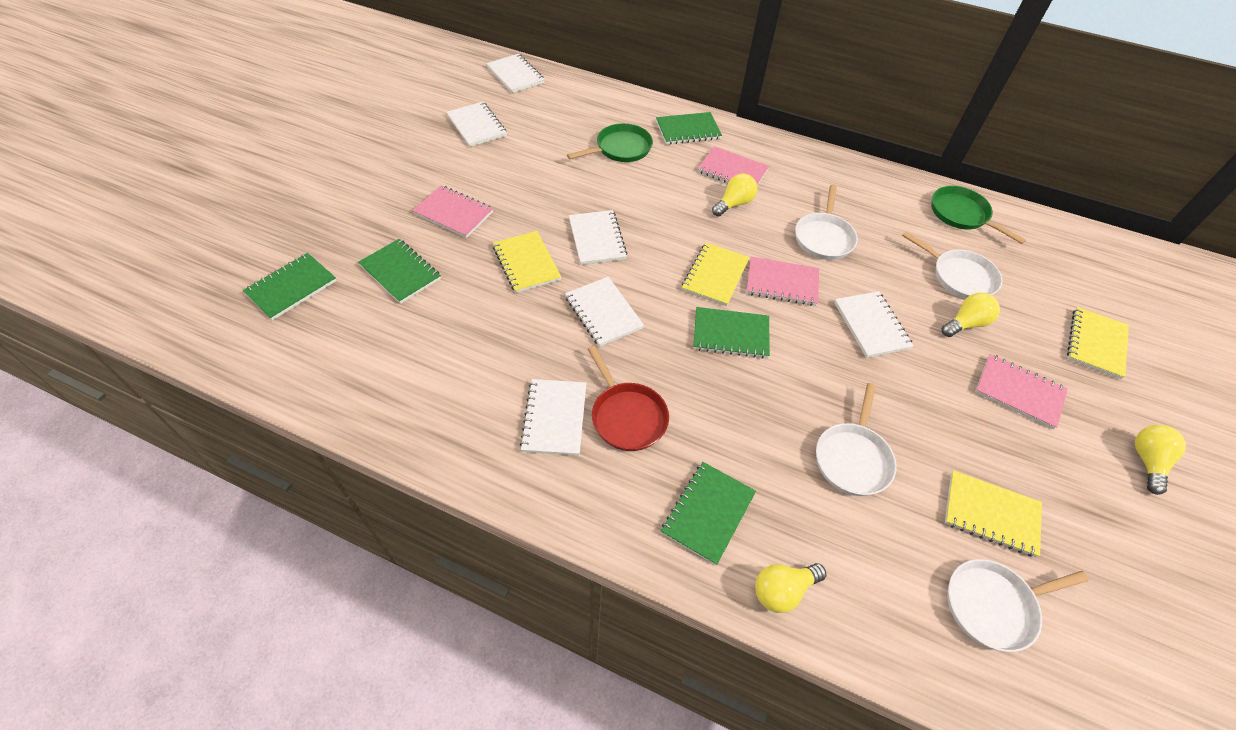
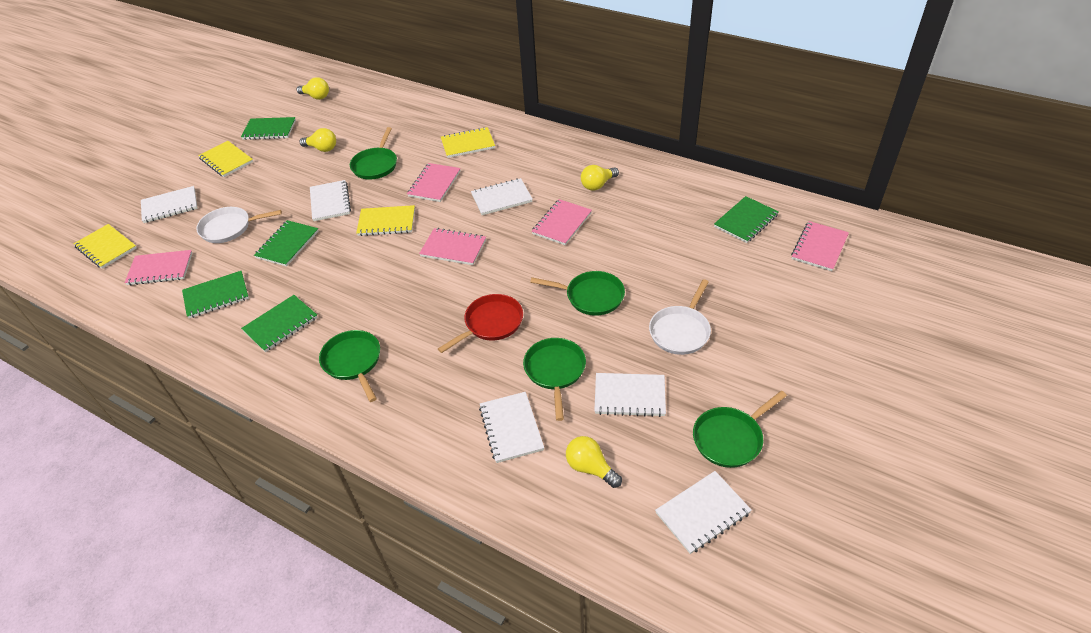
green pan: 2 -> 5
pink notebook: 4 -> 5
white pan: 4 -> 2

